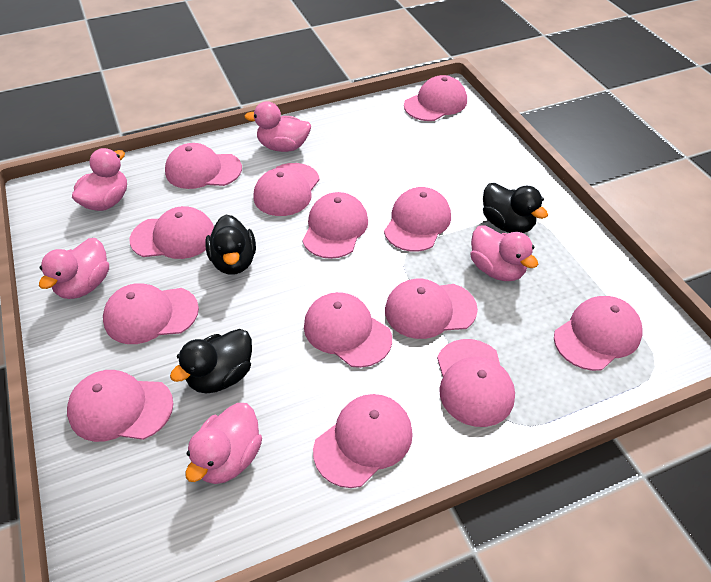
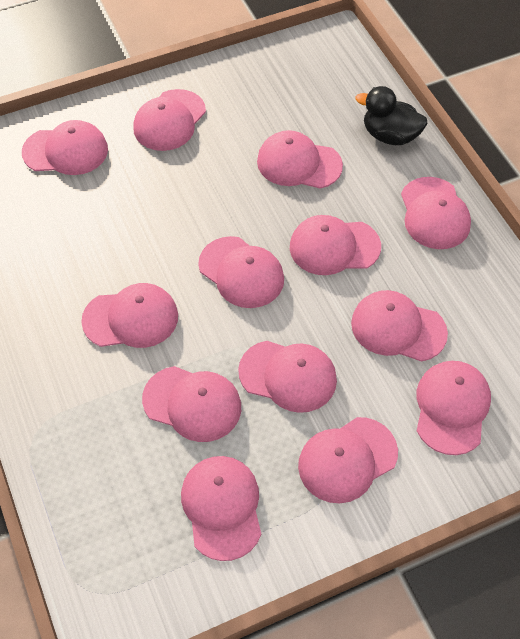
black duck: 3 -> 1
pink duck: 5 -> 0

